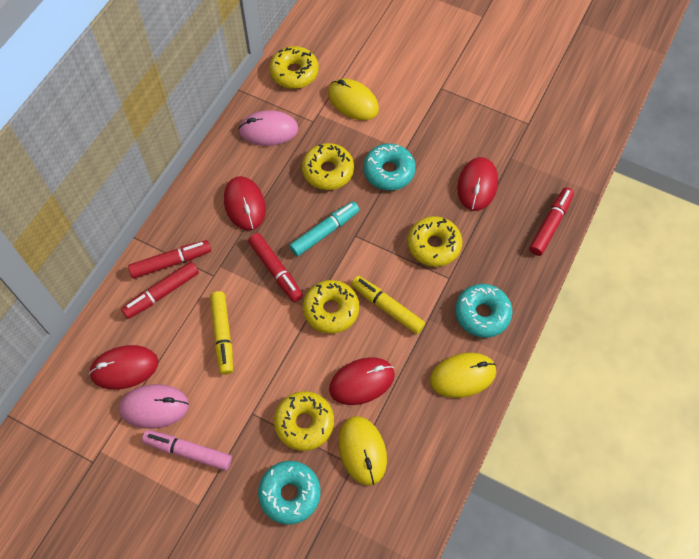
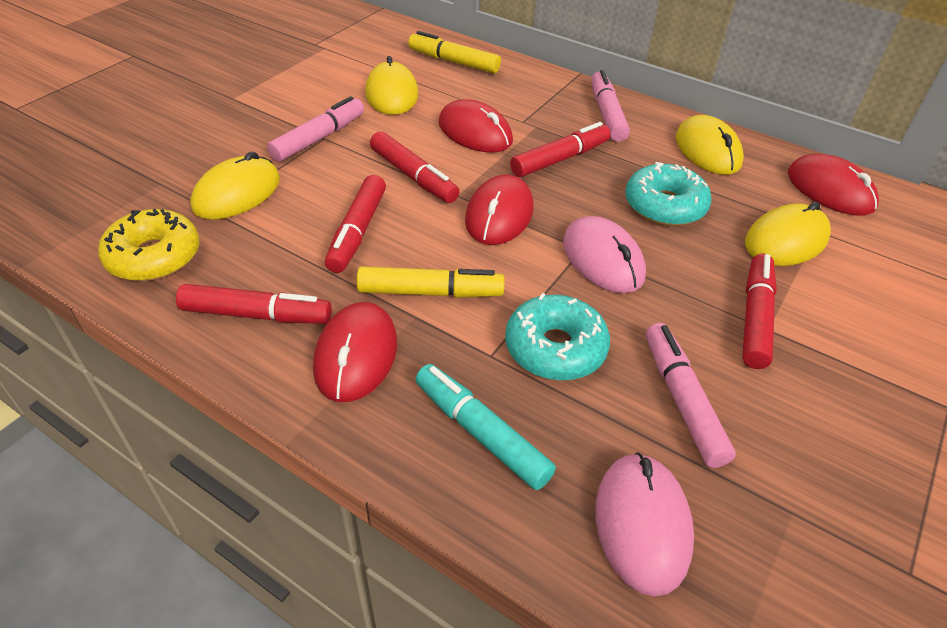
pink marker: 1 -> 3
red marker: 4 -> 5
turquoise donut: 3 -> 2
yellow donut: 5 -> 1
yellow mouse: 3 -> 4

